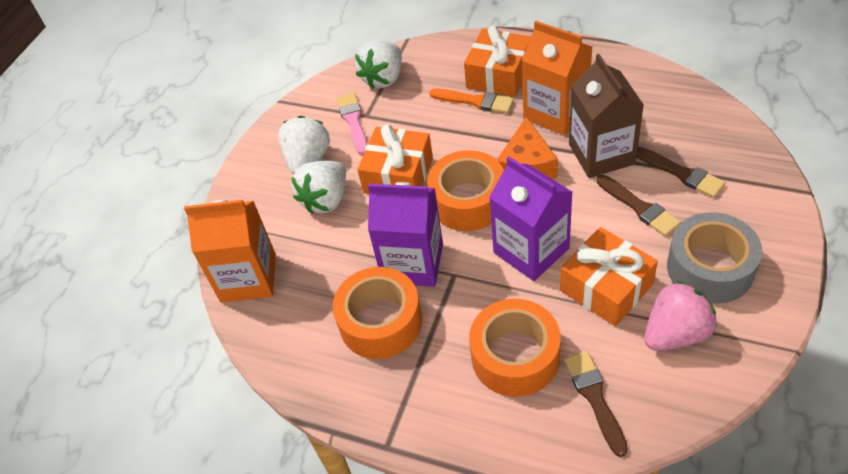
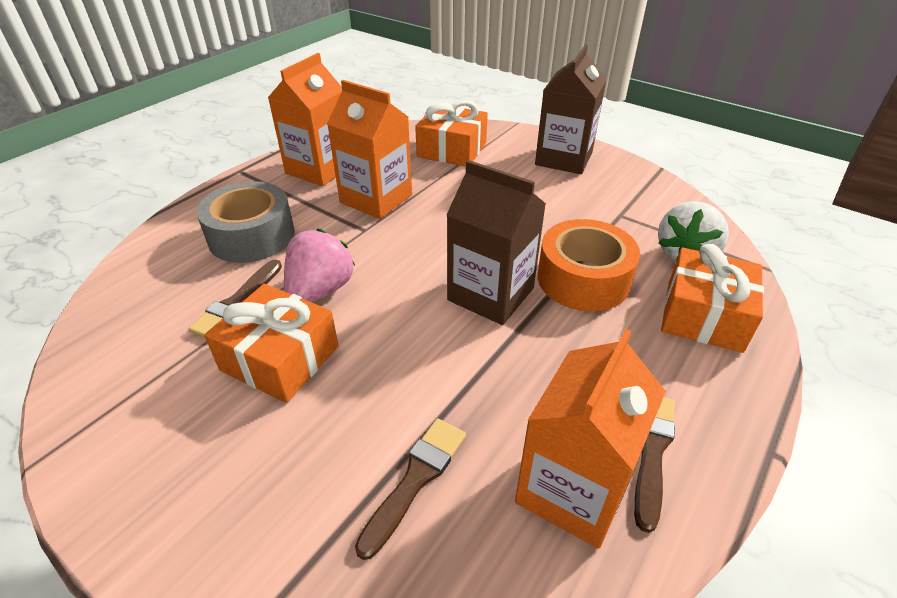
brown carton: 1 -> 2
orange brush: 1 -> 0
orange carton: 2 -> 3
orange cheese: 1 -> 0
orange tape: 3 -> 1
pink brush: 1 -> 0
purple carton: 2 -> 0
white strawberry: 3 -> 1

